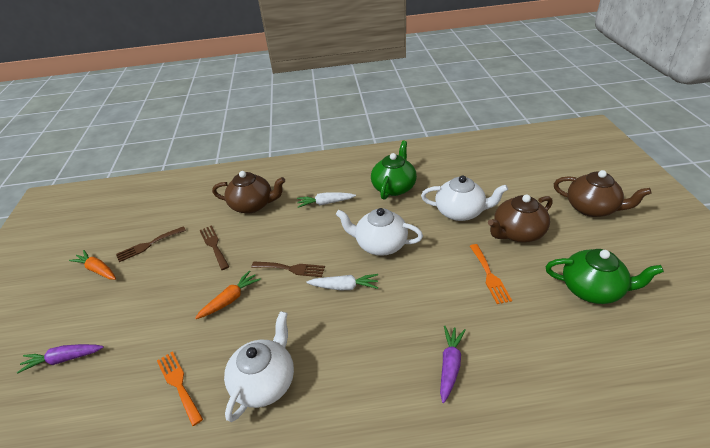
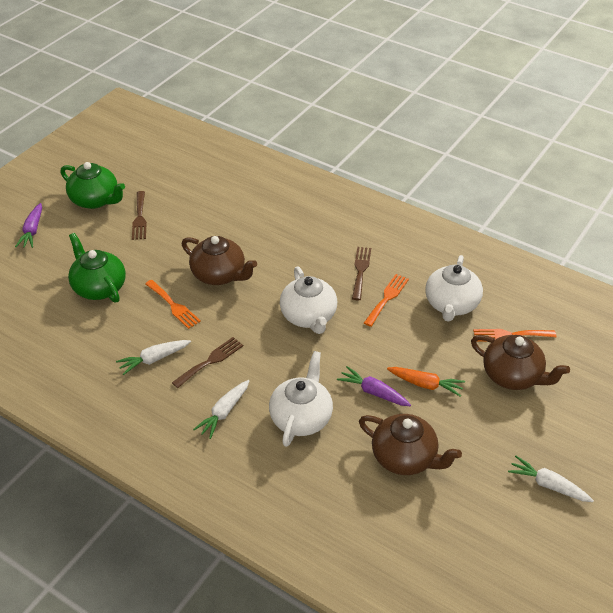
orange carrot: 2 -> 1
orange fork: 2 -> 3
white carrot: 2 -> 3

